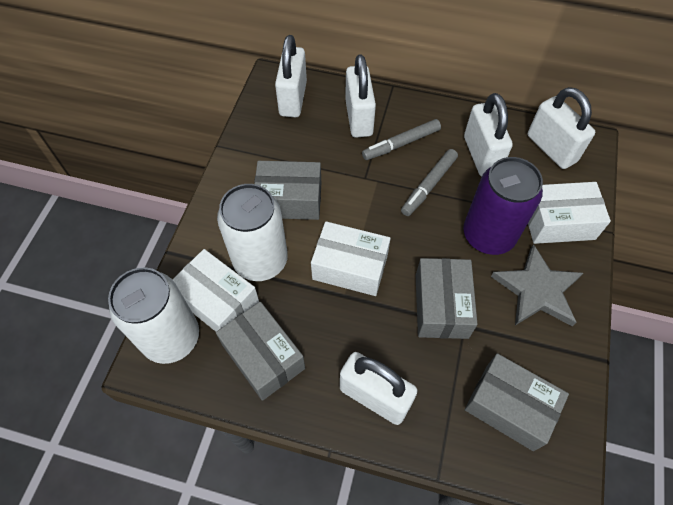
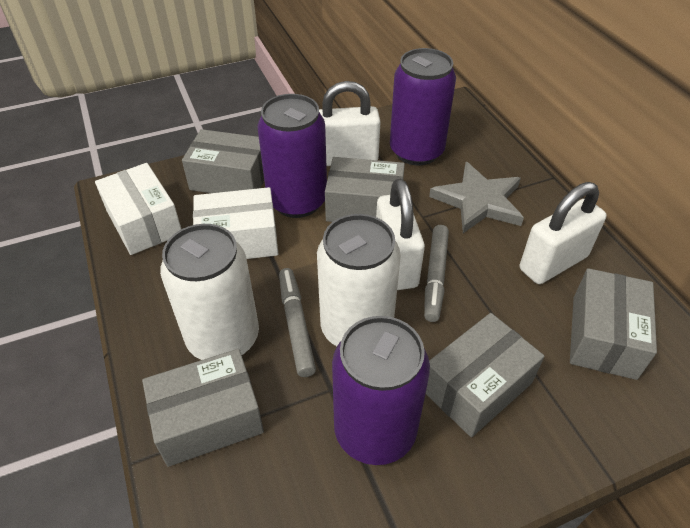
grey box: 4 -> 5
purple can: 1 -> 3
white box: 3 -> 2
white padlock: 5 -> 3

